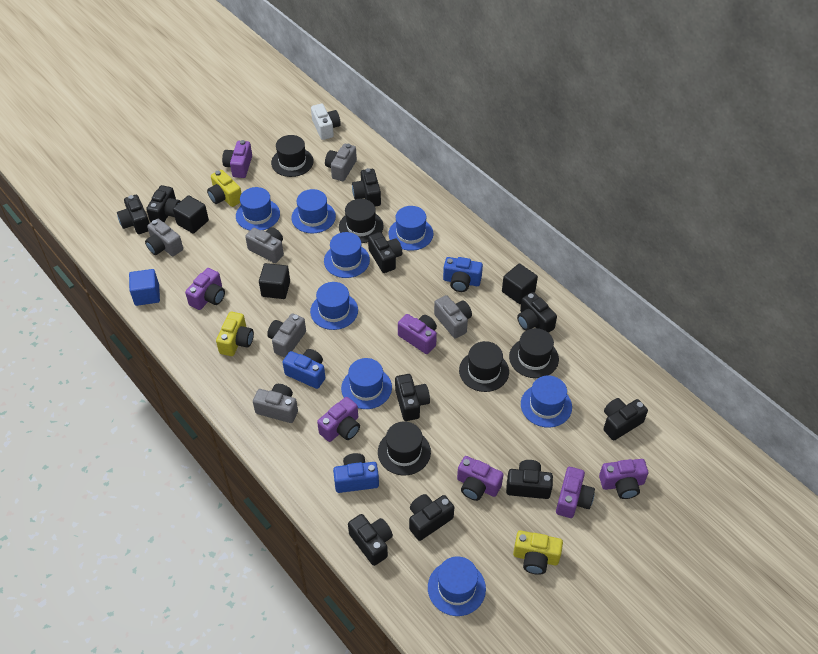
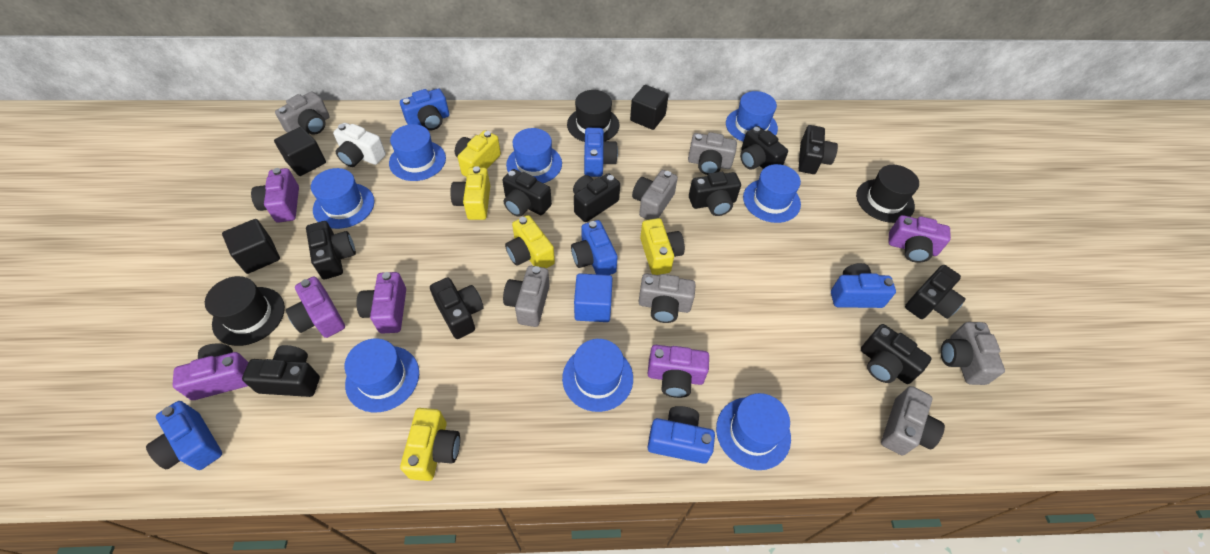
black hat: 5 -> 3
blue camera: 3 -> 6
grey camera: 6 -> 7
purple camera: 7 -> 6
yellow camera: 3 -> 5

